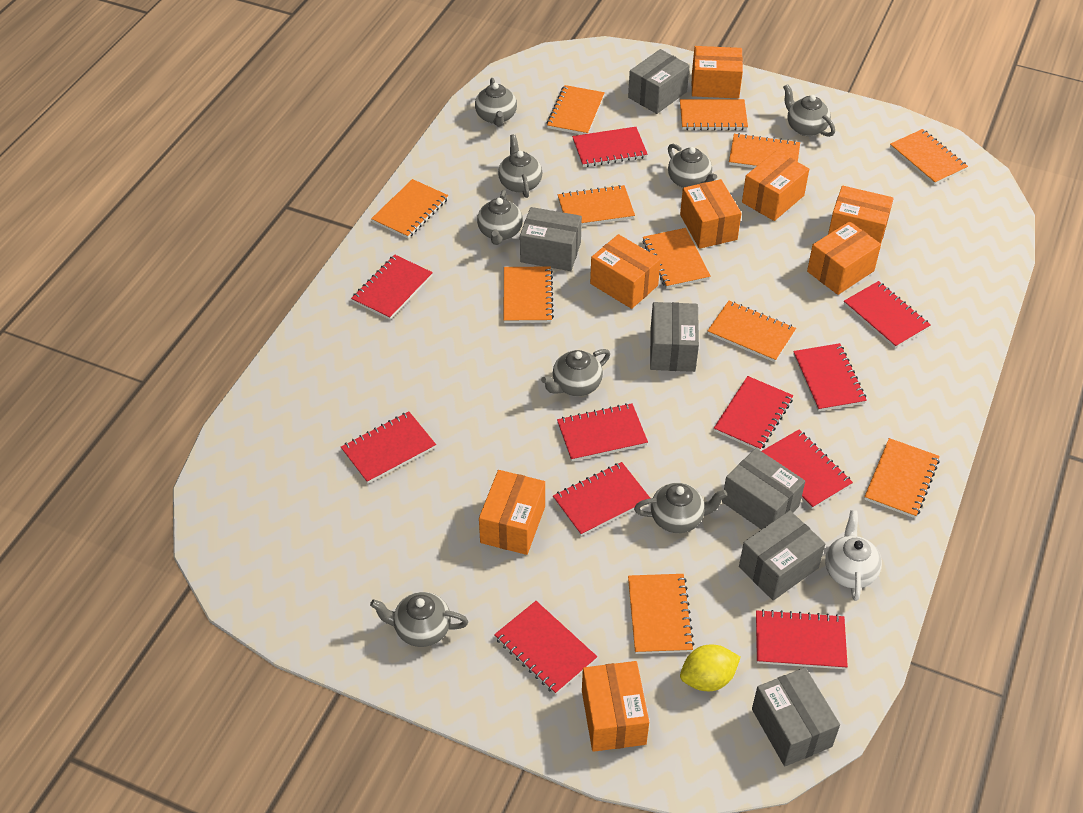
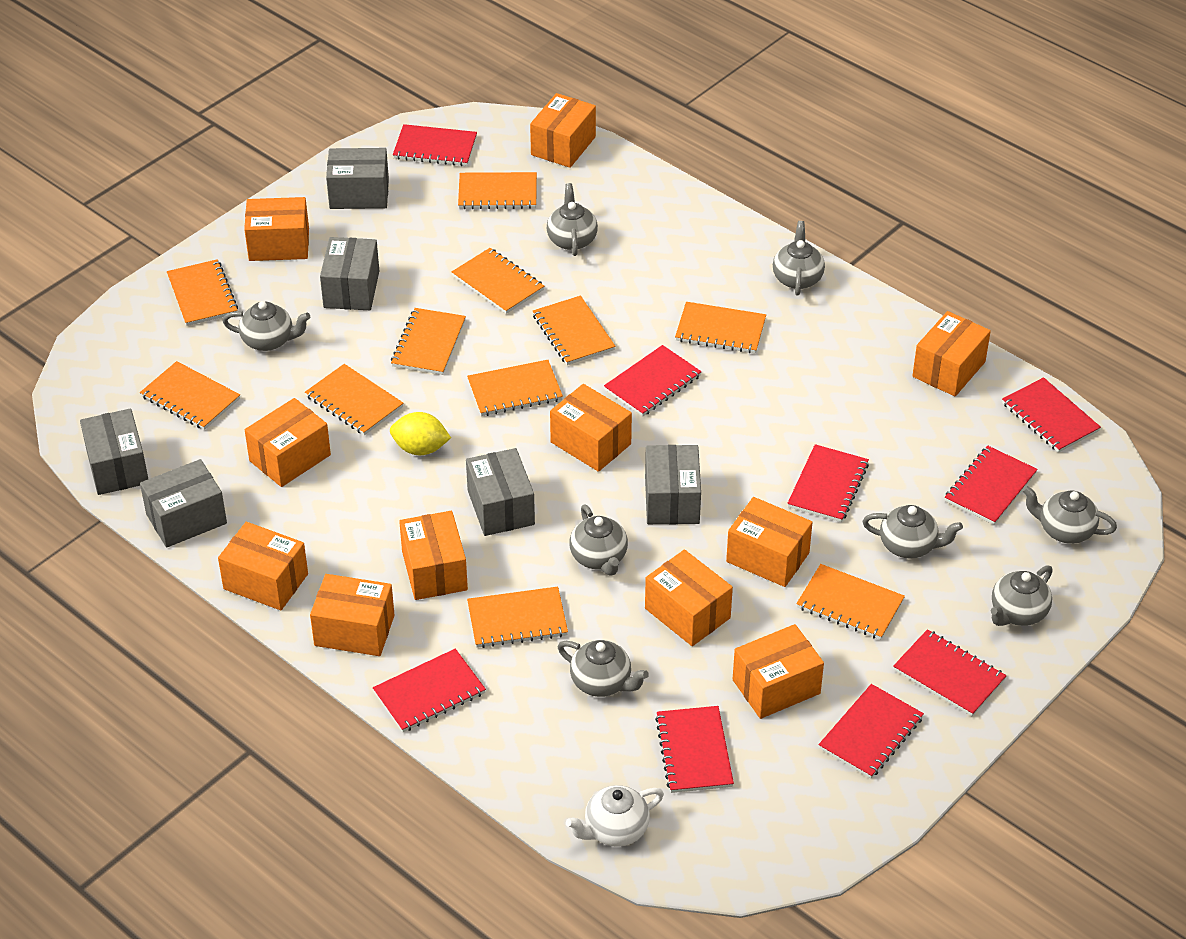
orange box: 8 -> 11
red notebook: 11 -> 9

